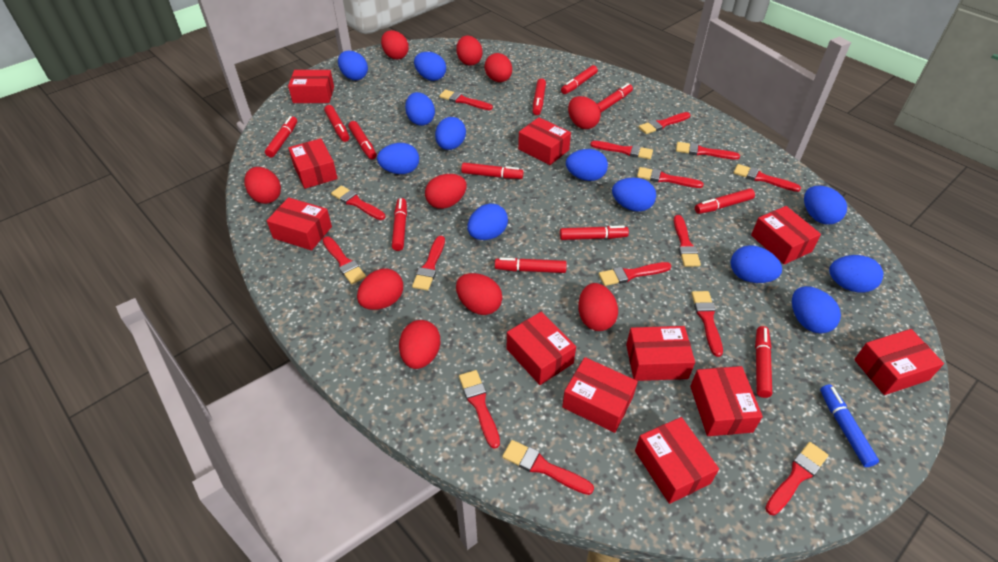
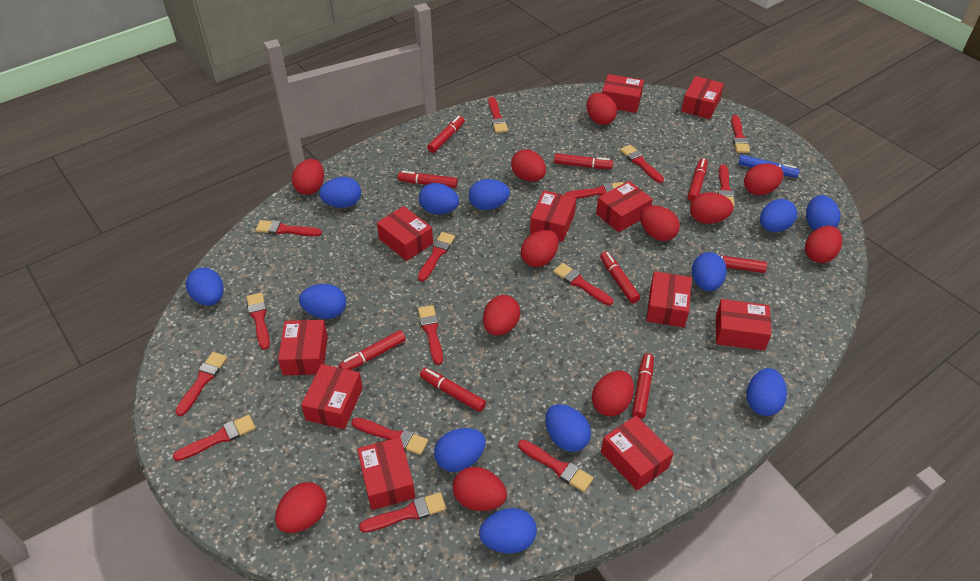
red egg: 10 -> 12
red marker: 12 -> 9

